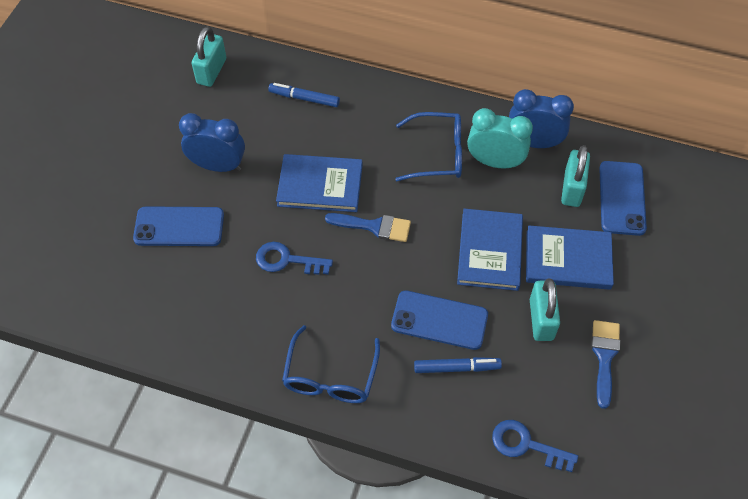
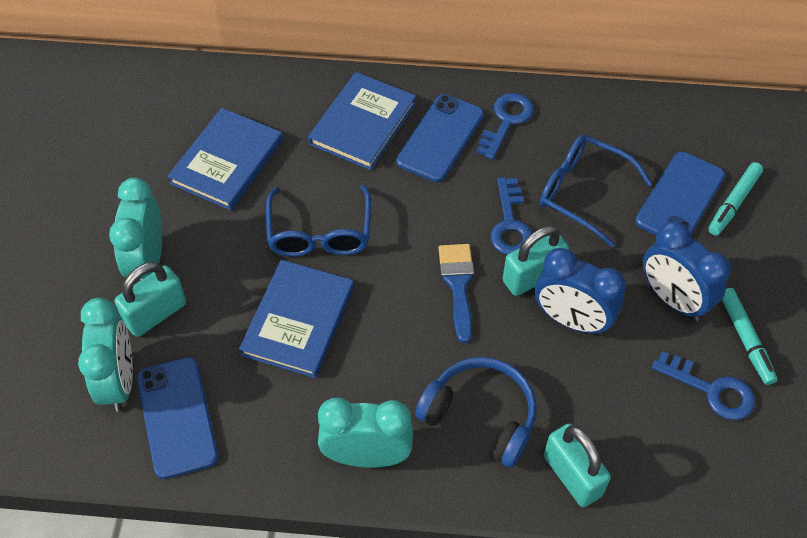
blue brush: 2 -> 1
blue headphones: 0 -> 1
blue key: 2 -> 3
blue marker: 2 -> 0
turquoise clock: 1 -> 3
turquoise marker: 0 -> 2

